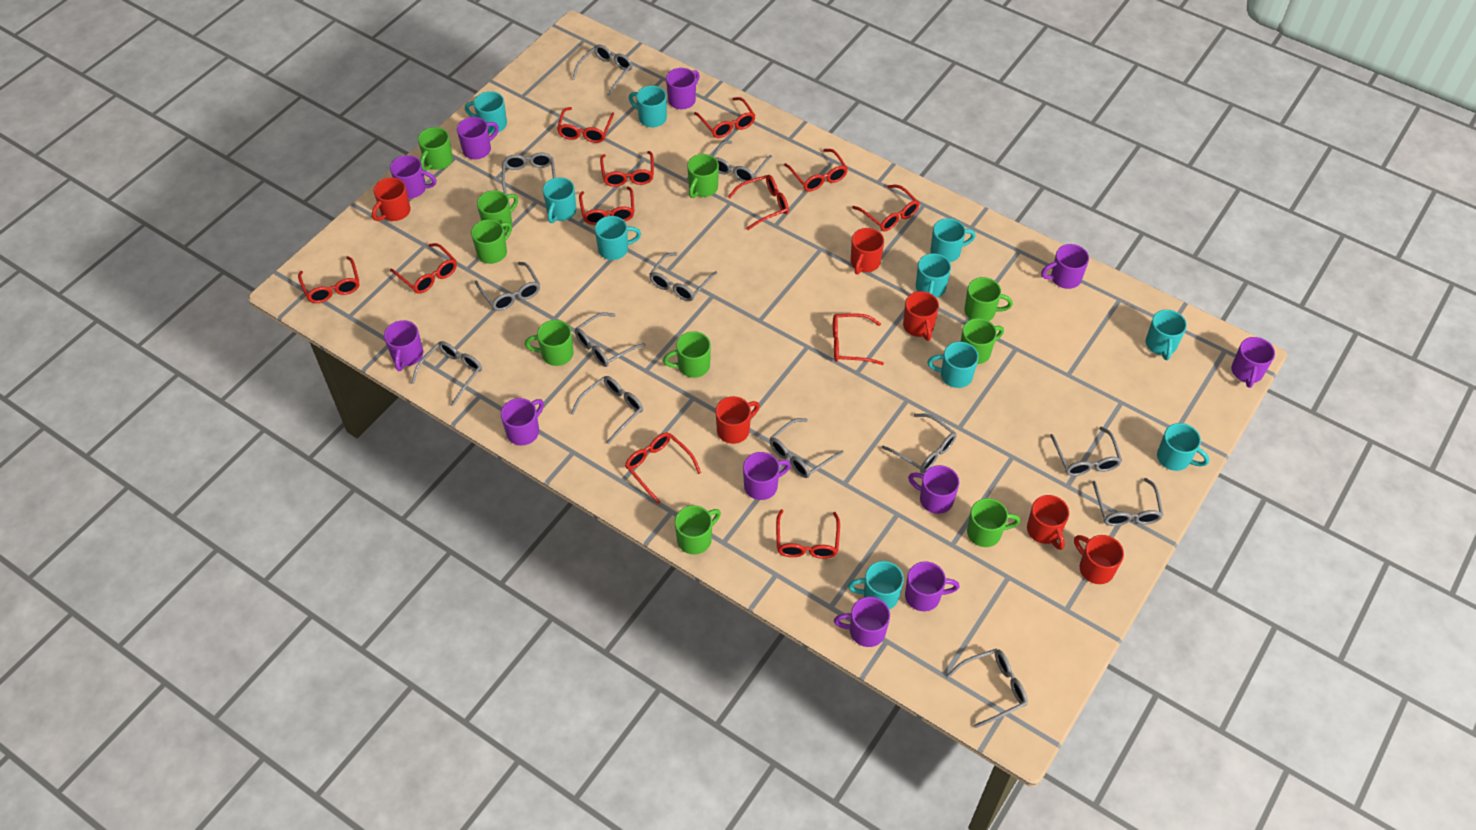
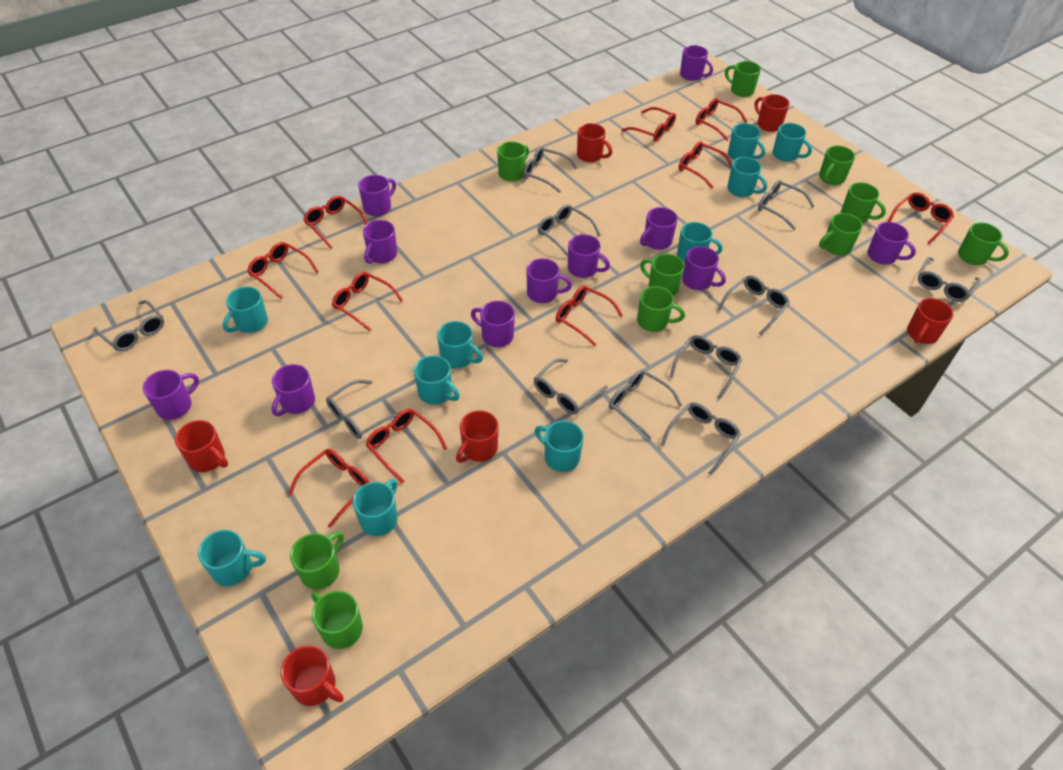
grey glasses: 13 -> 11
red glasses: 12 -> 10

